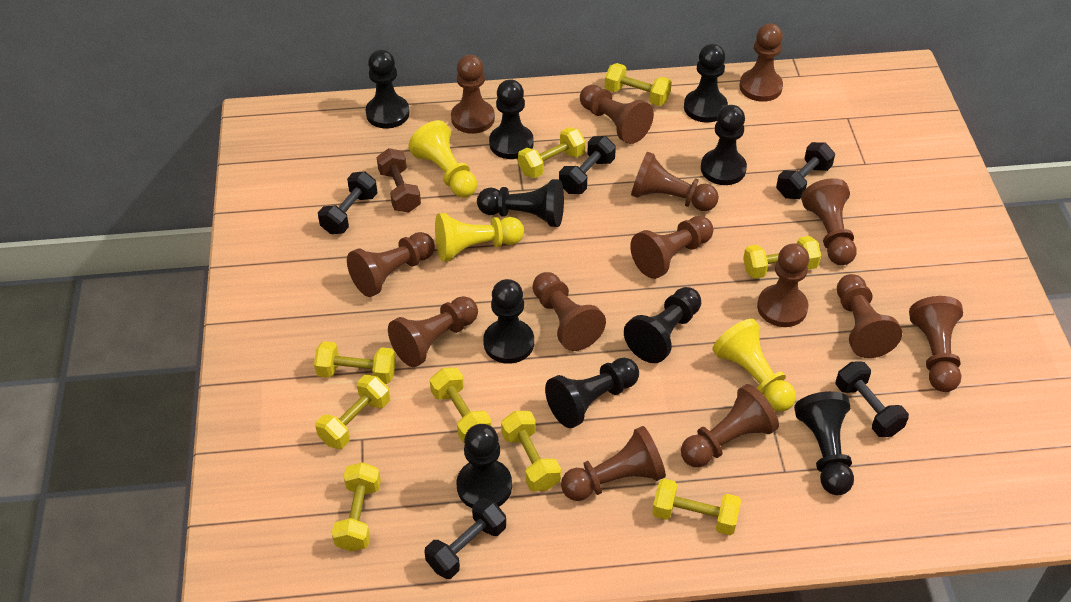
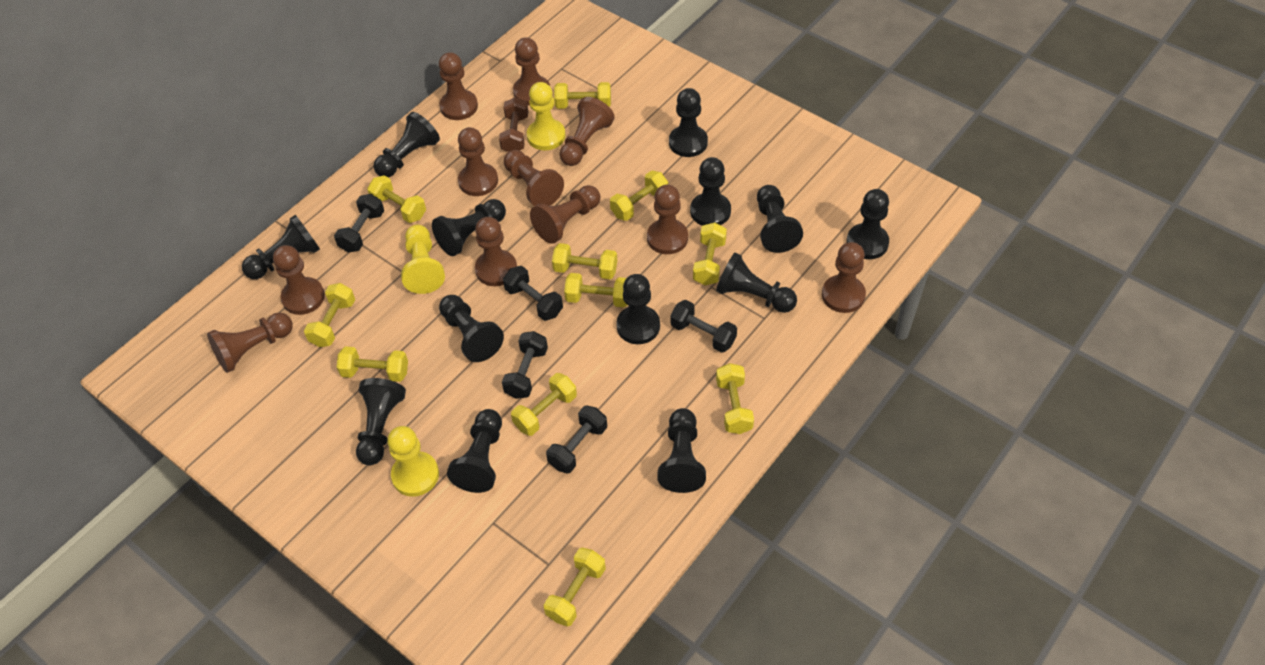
black pawn: 10 -> 13
brown pawn: 14 -> 11
yellow dumbbell: 9 -> 11

